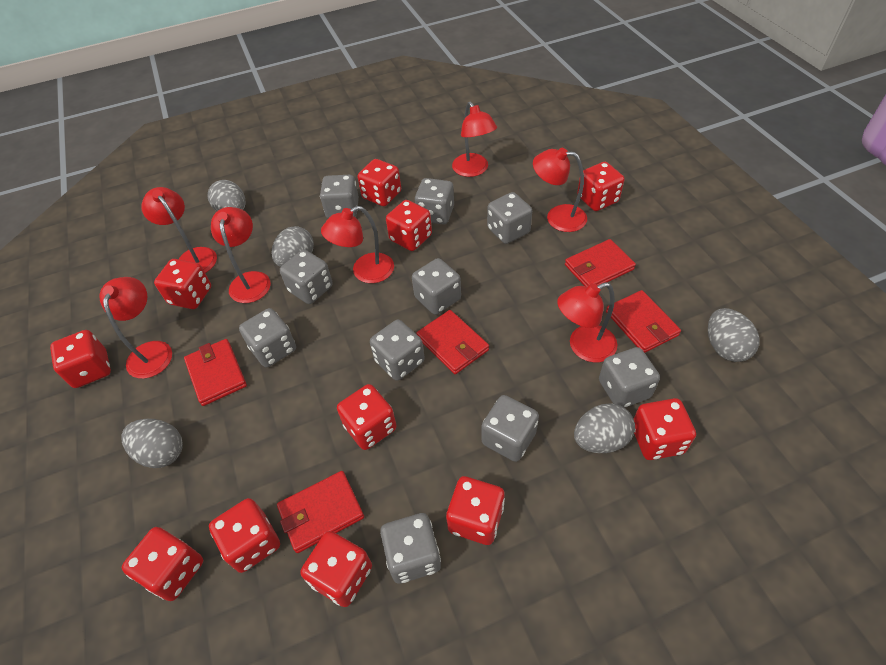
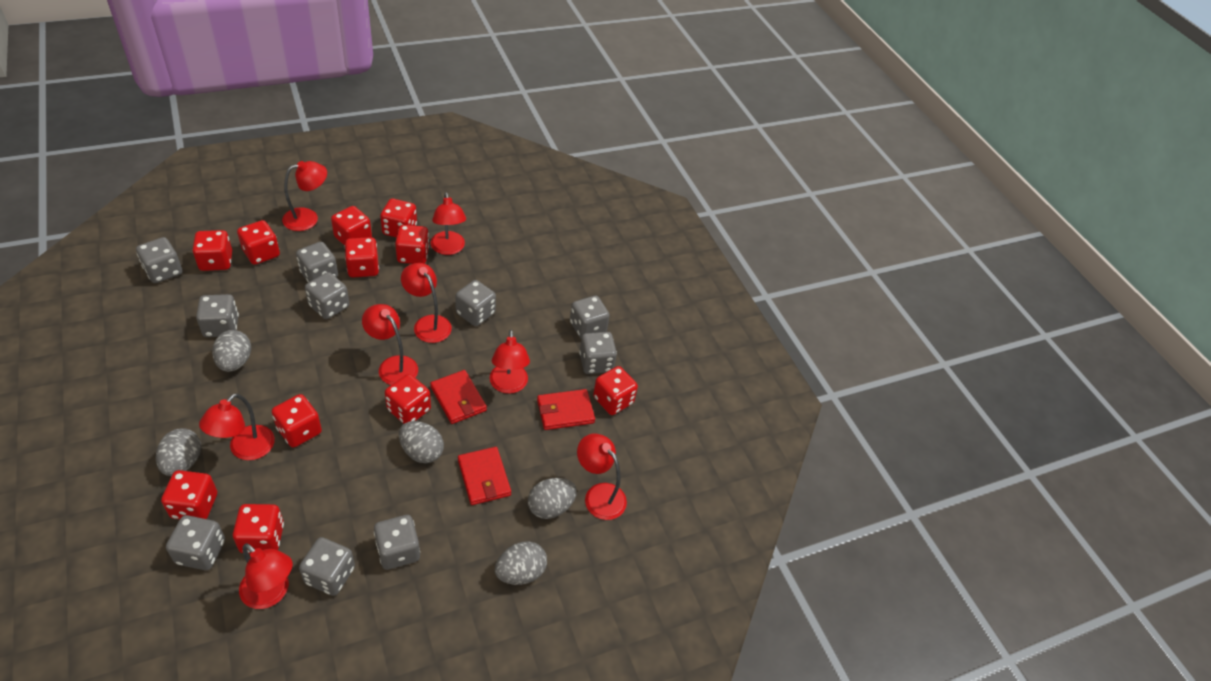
red lamp: 7 -> 8
red wallet: 5 -> 3

